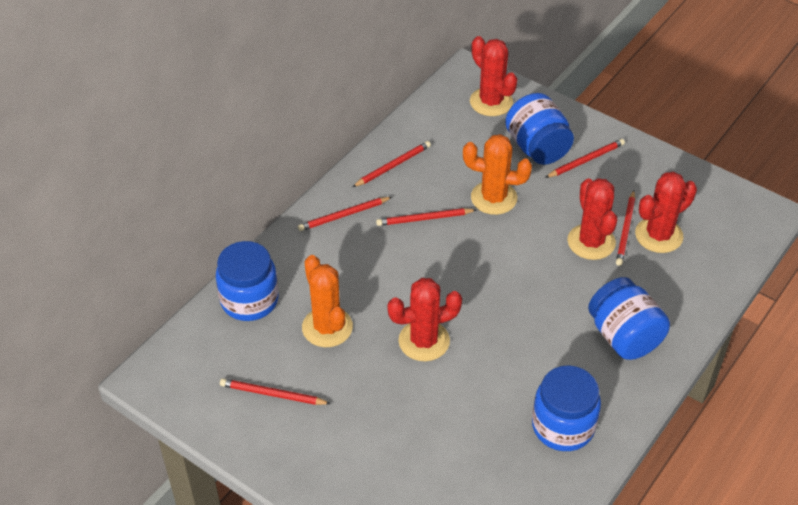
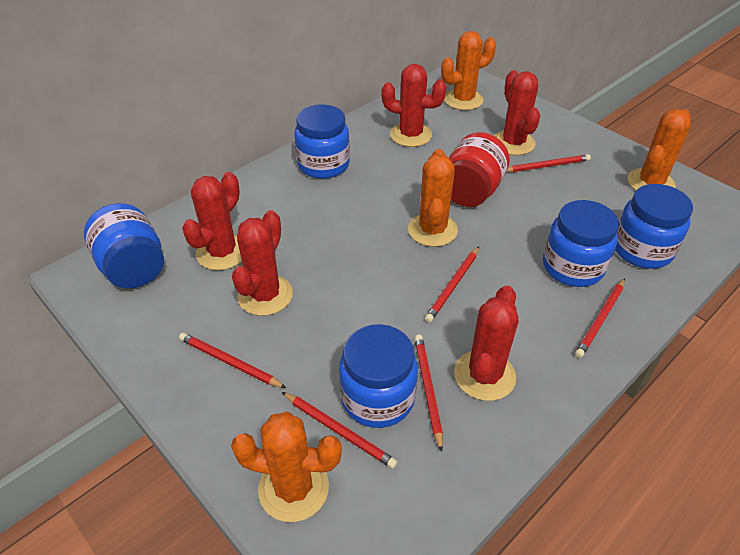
blue jar: 4 -> 5
orange cactus: 2 -> 4
red cactus: 4 -> 5
red jar: 0 -> 1

